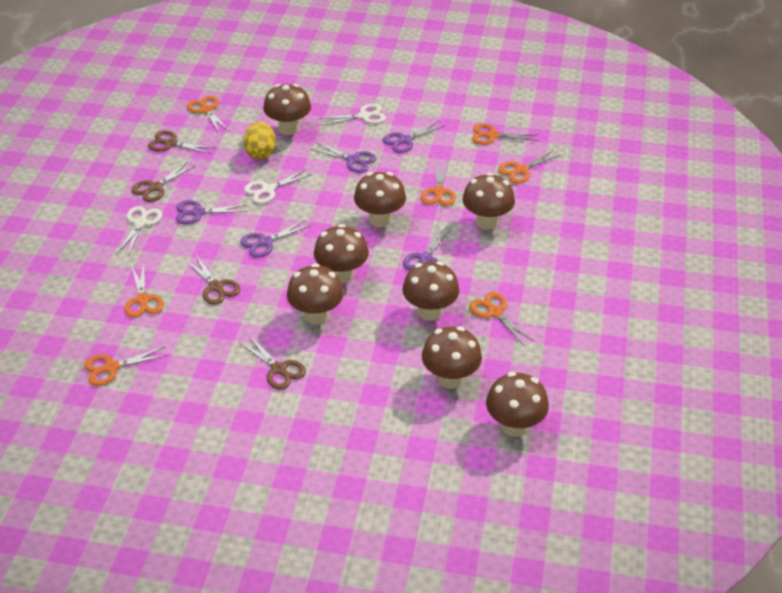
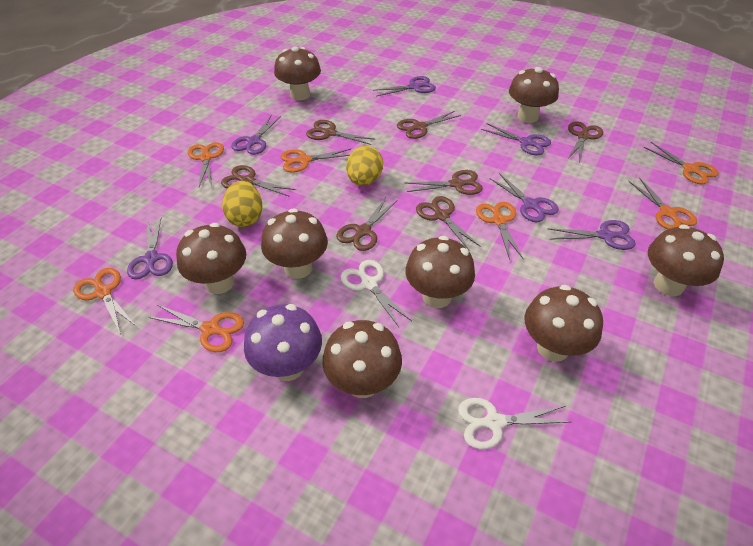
brown scissors: 4 -> 7
purple mushroom: 0 -> 1
purple scissors: 5 -> 6
white scissors: 3 -> 2
yellow egg: 1 -> 2

